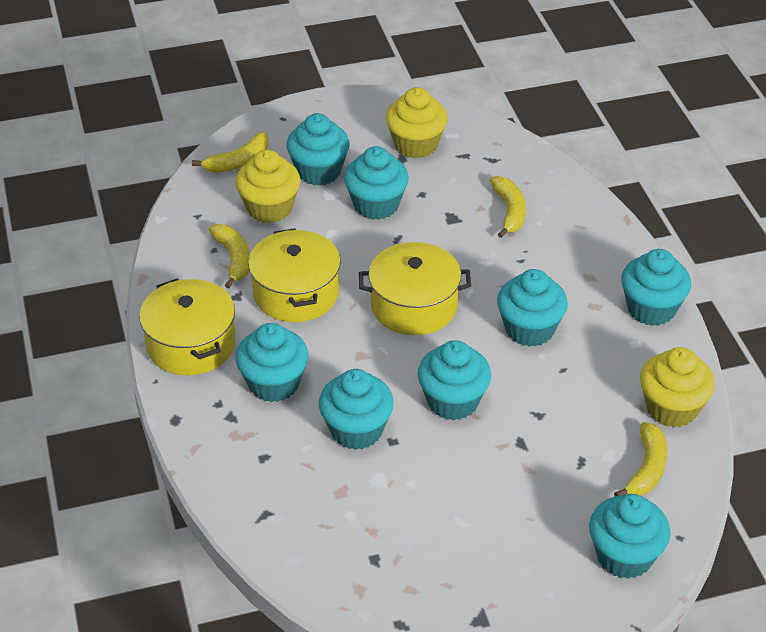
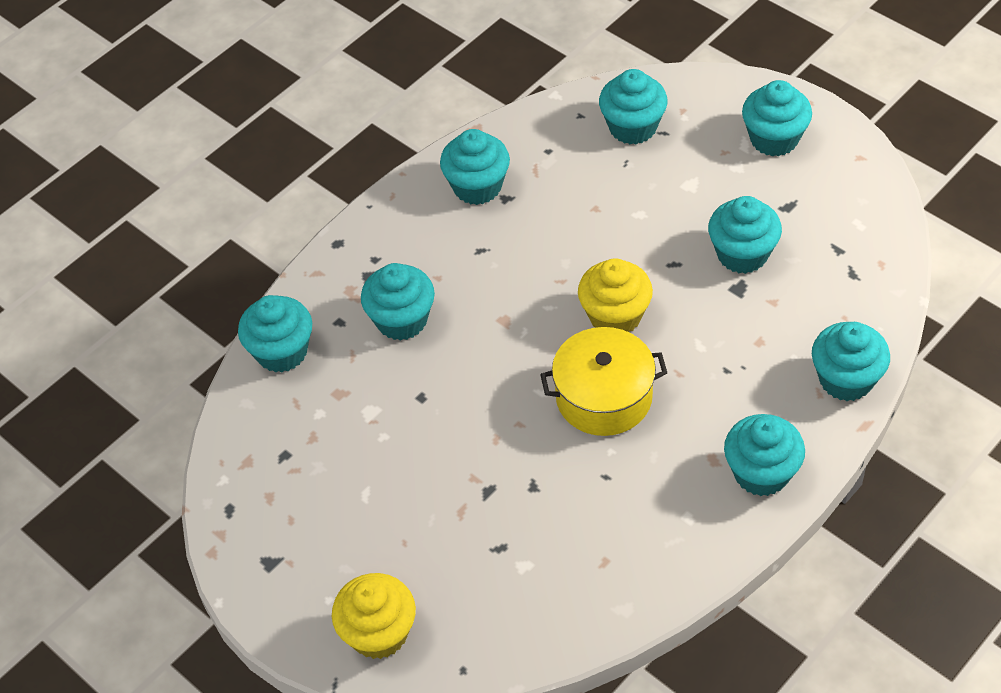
yellow banana: 4 -> 0
yellow cupcake: 3 -> 2
yellow pot: 3 -> 1

